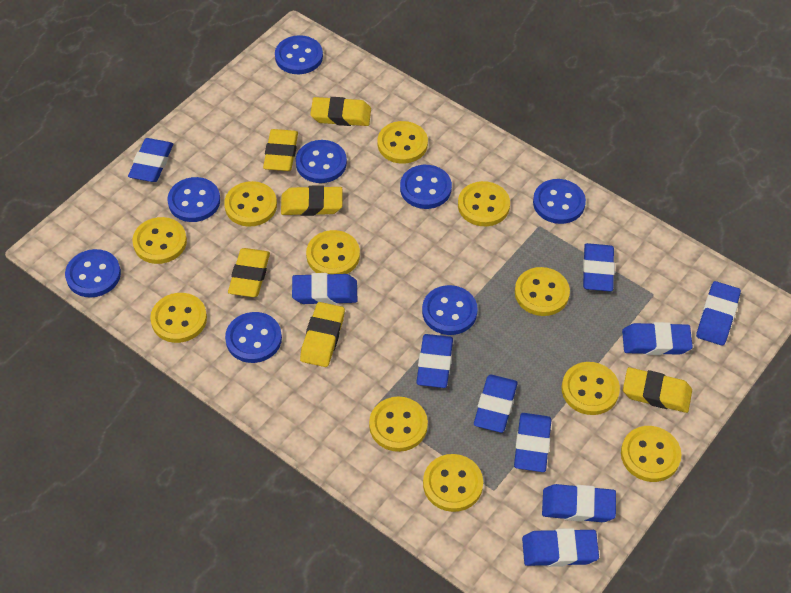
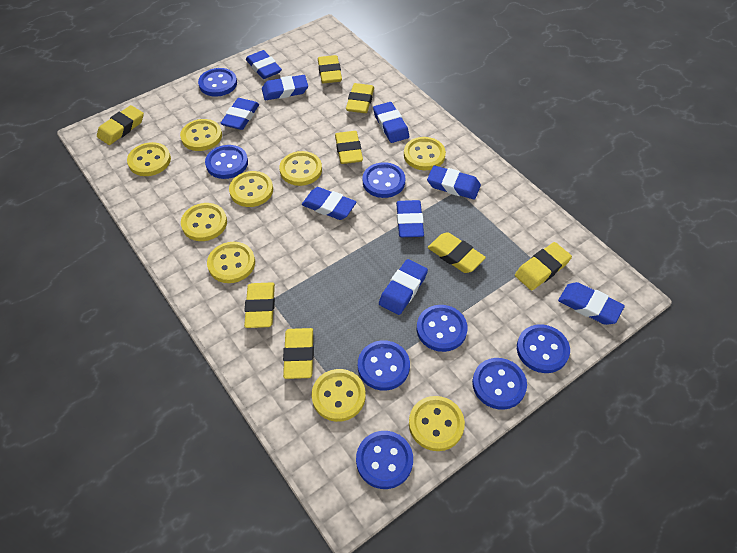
blue eraser: 10 -> 9
yellow button: 11 -> 9
yellow eraser: 6 -> 8

